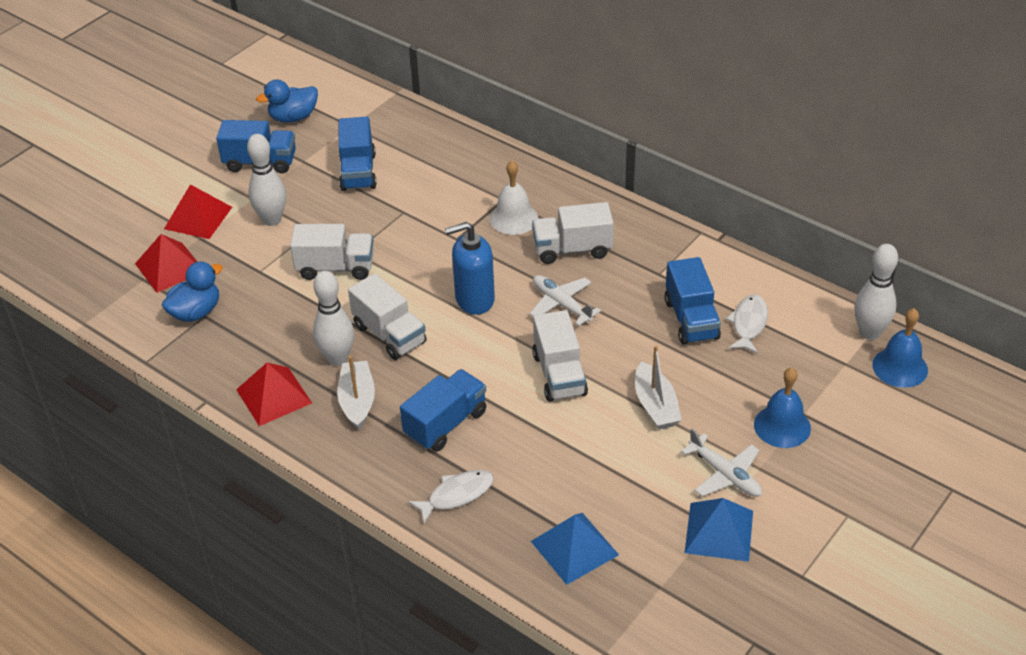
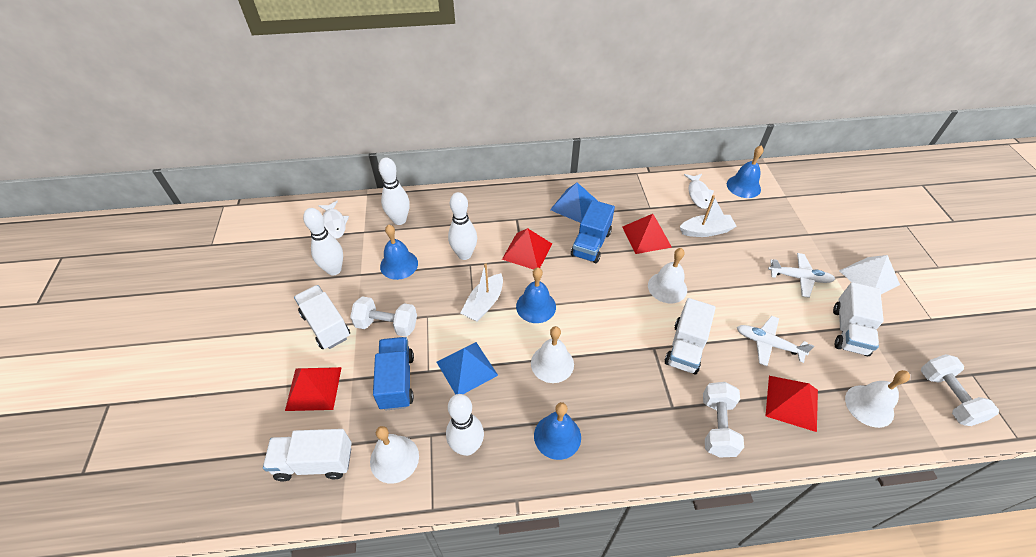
blue bell: 2 -> 4
blue duck: 2 -> 0
blue soap dispenser: 1 -> 0
blue truck: 4 -> 2
red pyramid: 3 -> 4
white bell: 1 -> 4
white bowling pin: 3 -> 4
white dumbbell: 0 -> 3
white pyramid: 0 -> 1

